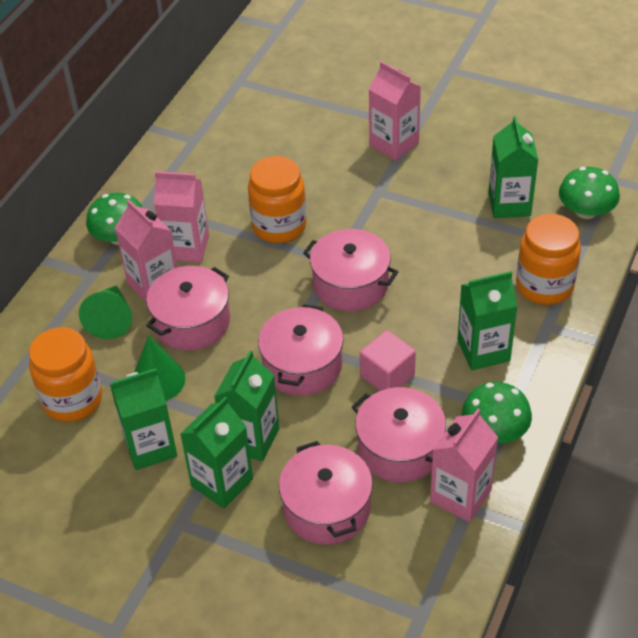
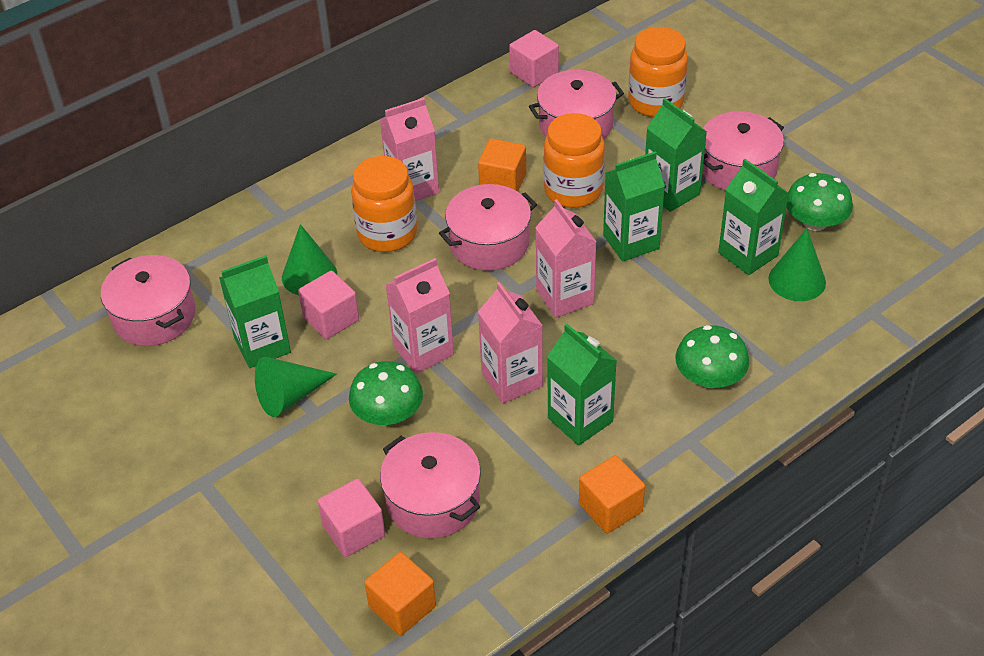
green cone: 2 -> 3
orange cube: 0 -> 3
pink cube: 1 -> 3

